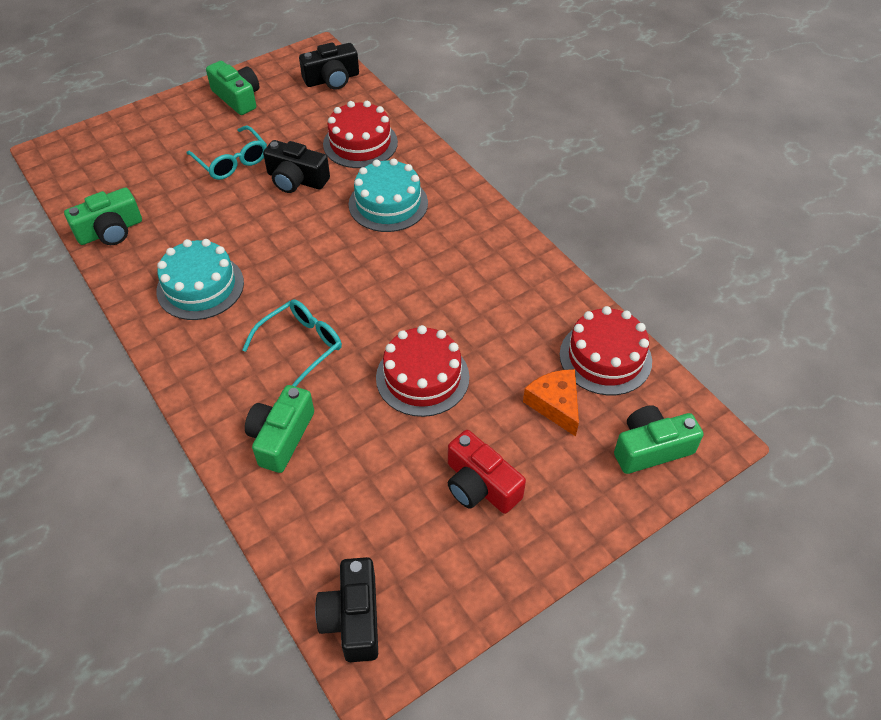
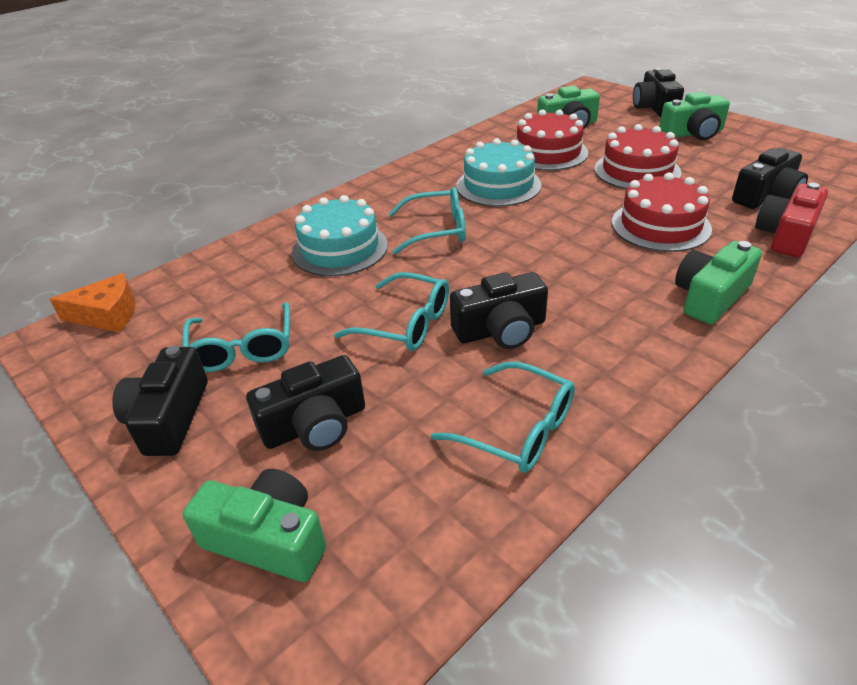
black camera: 3 -> 5
turquoise glasses: 2 -> 4

